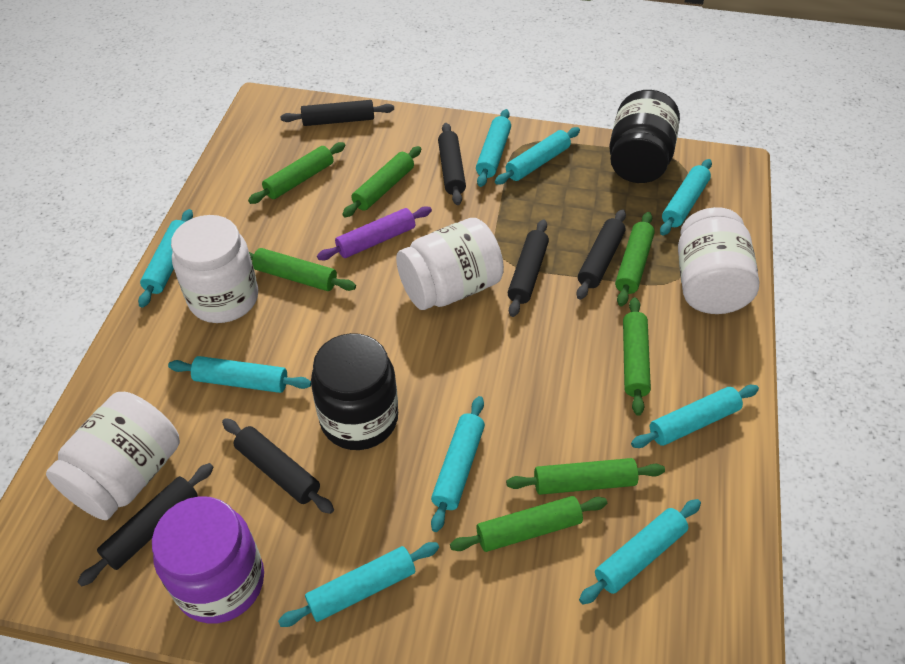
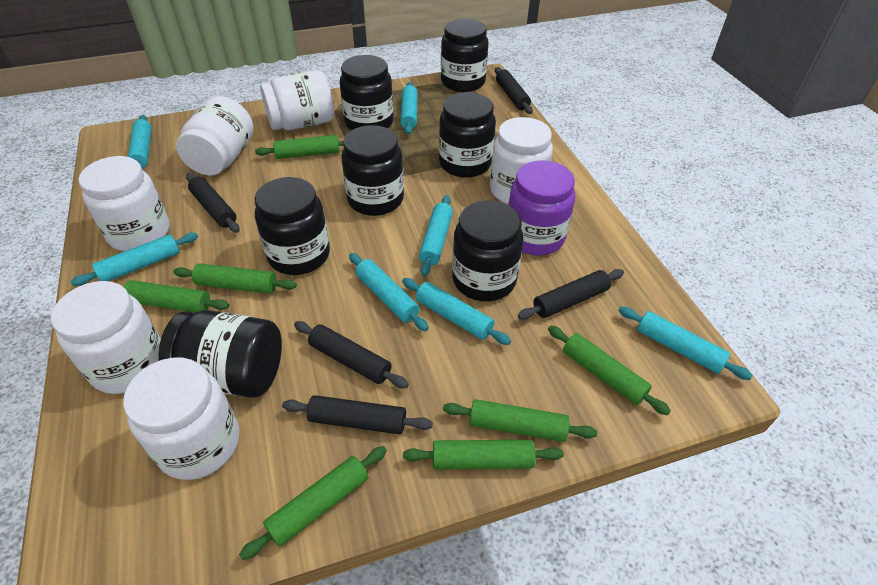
black jar: 2 -> 7
black rolling pin: 6 -> 5
purple rolling pin: 1 -> 0
turquoise rolling pin: 9 -> 7
white jar: 4 -> 6

